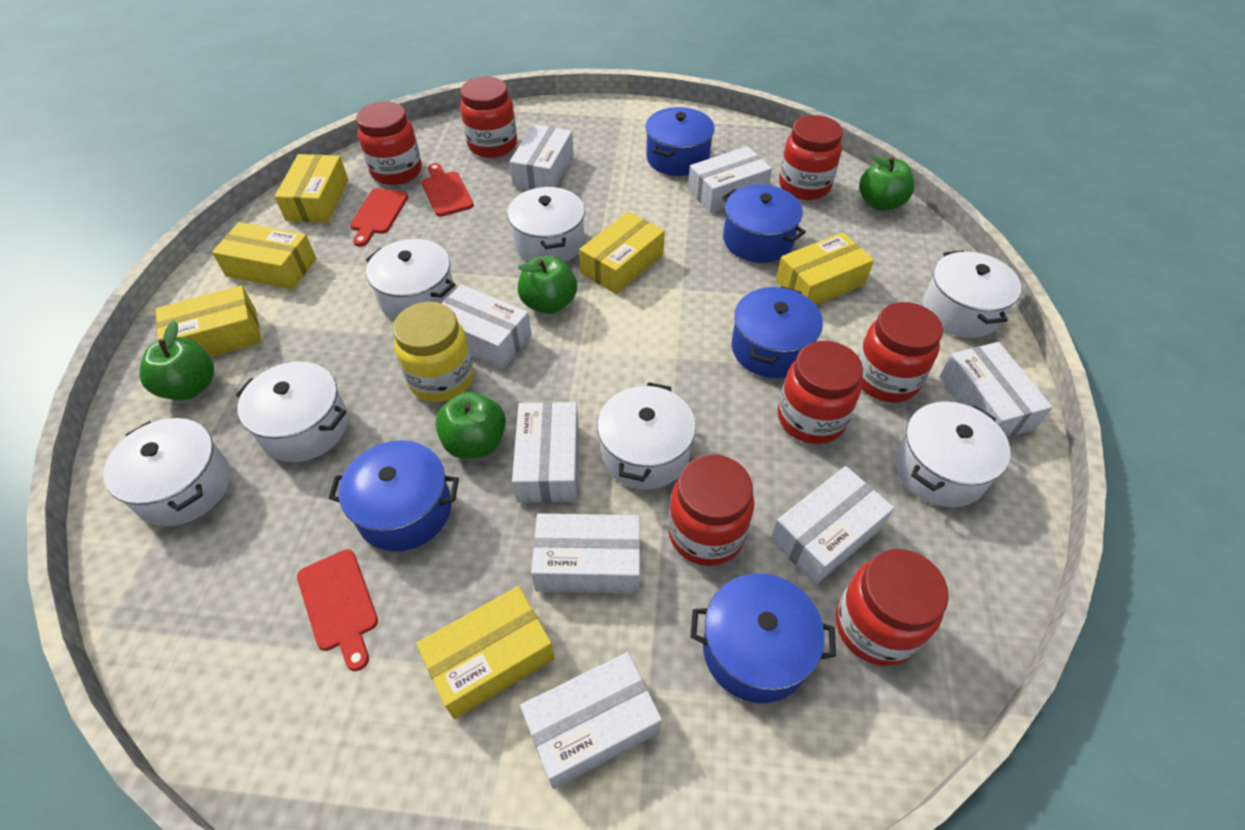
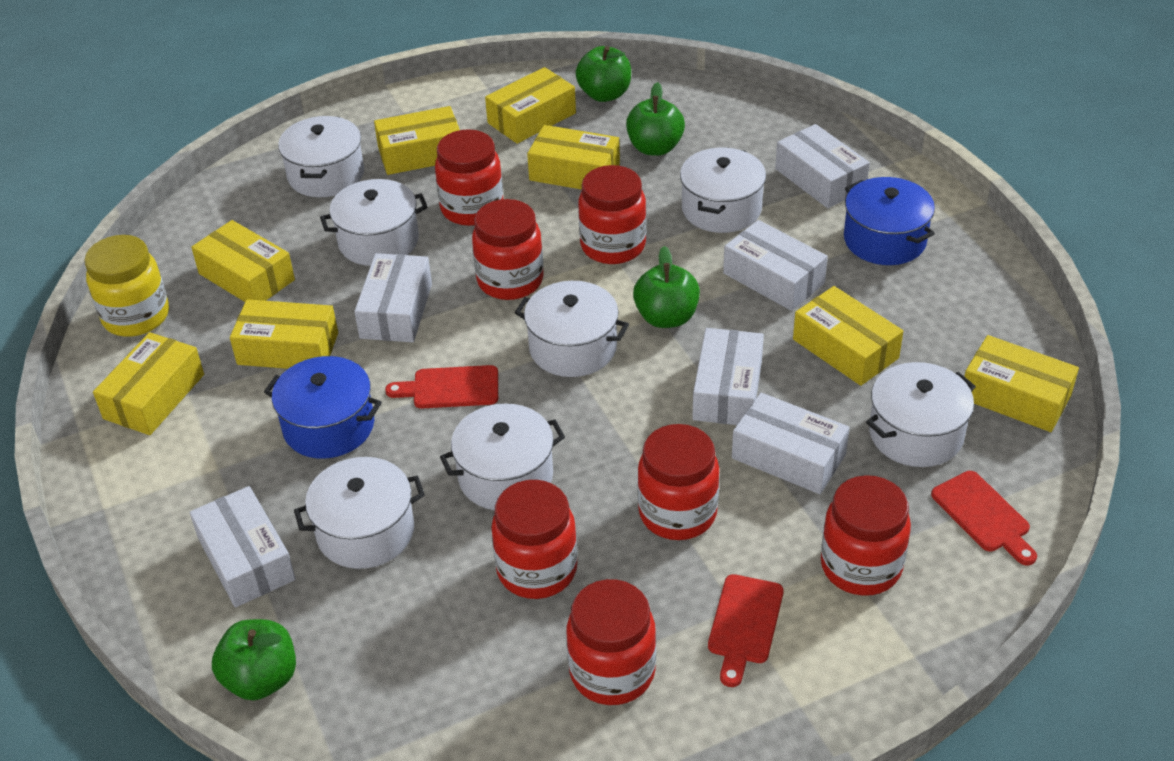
blue pot: 5 -> 2
white box: 8 -> 6
yellow box: 6 -> 8

